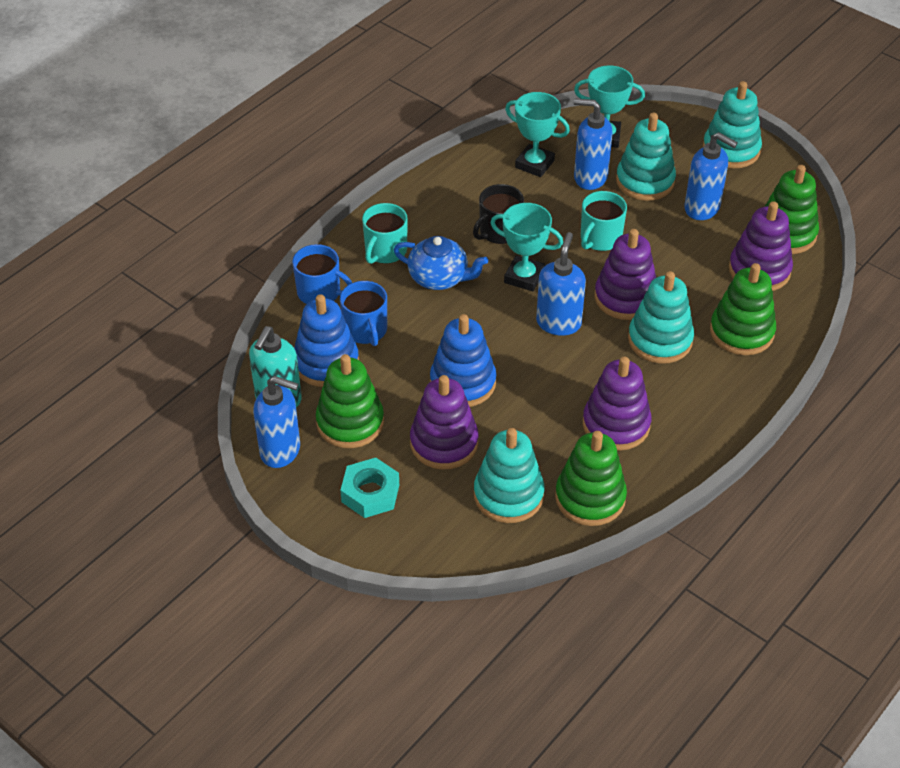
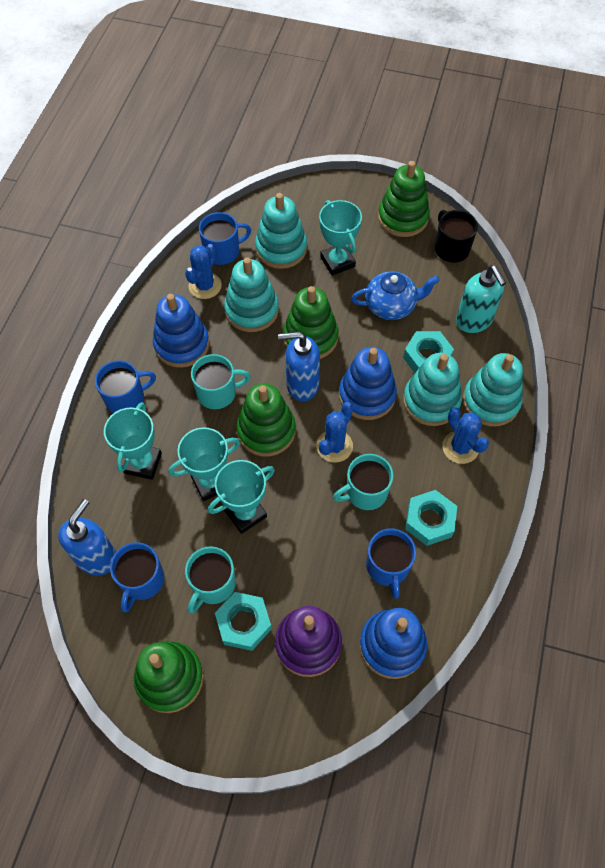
blue cactus: 0 -> 3
blue mug: 2 -> 4
blue soap dispenser: 4 -> 2
blue stacking toy: 2 -> 3
purple stacking toy: 4 -> 1
turquoise mug: 2 -> 3
turquoise nut: 1 -> 3
turquoise trophy: 3 -> 4

